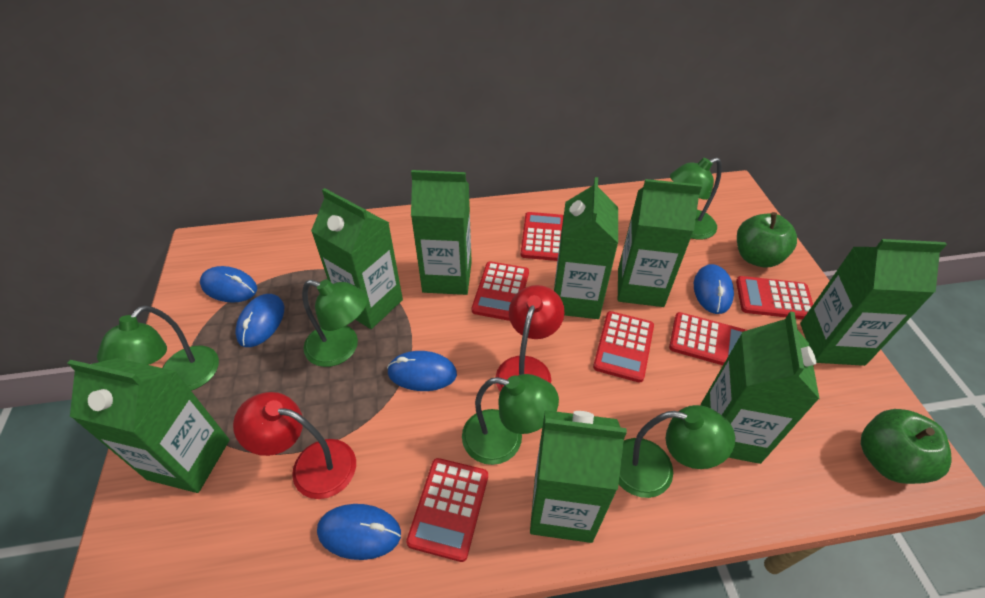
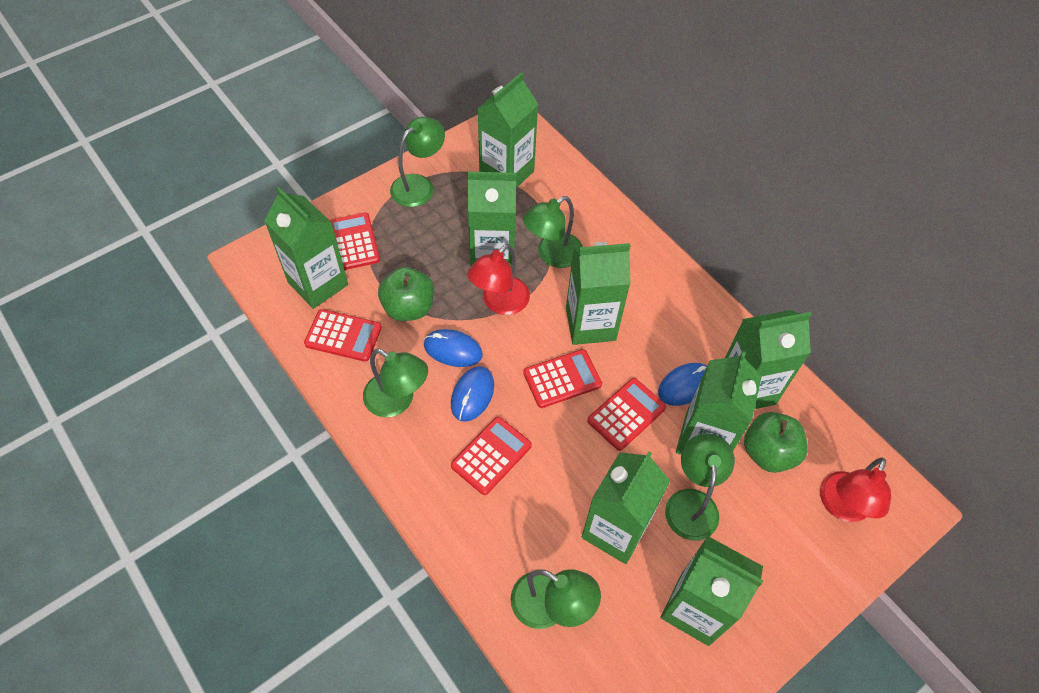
blue mouse: 5 -> 3
red calculator: 6 -> 5

